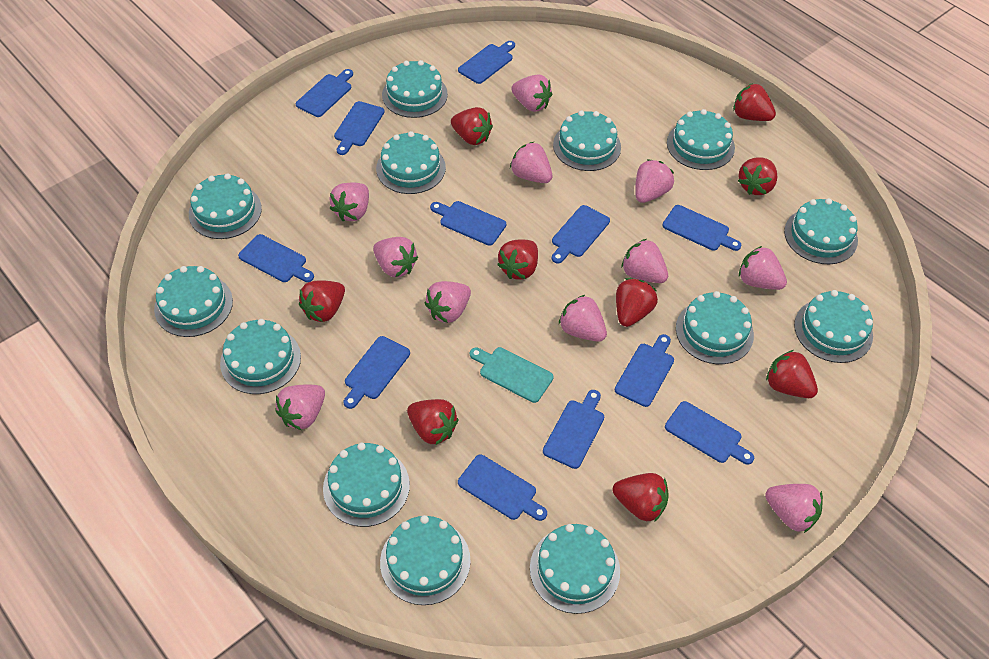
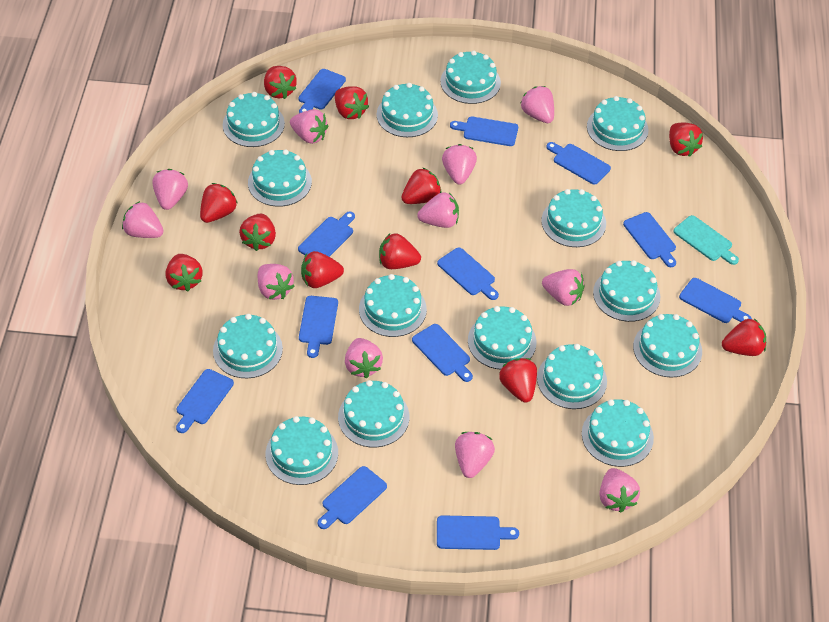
red strawberry: 9 -> 11
turquoise cake: 13 -> 15

